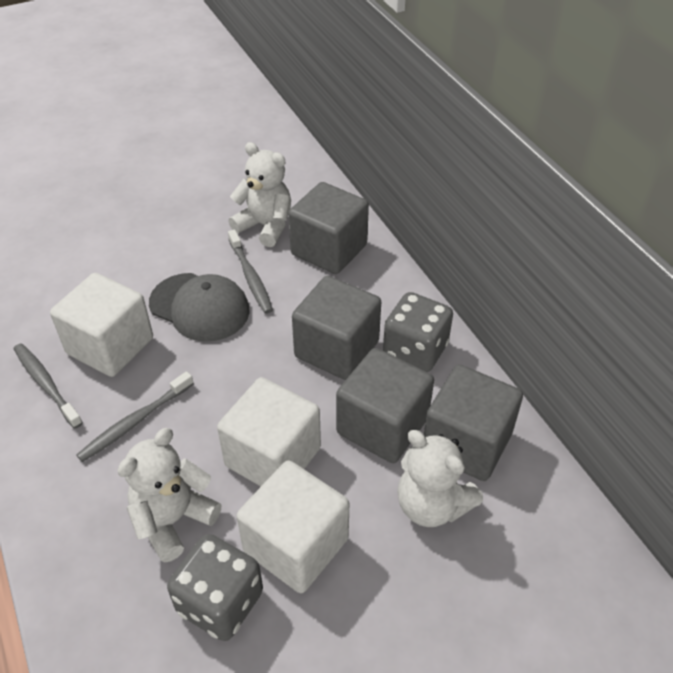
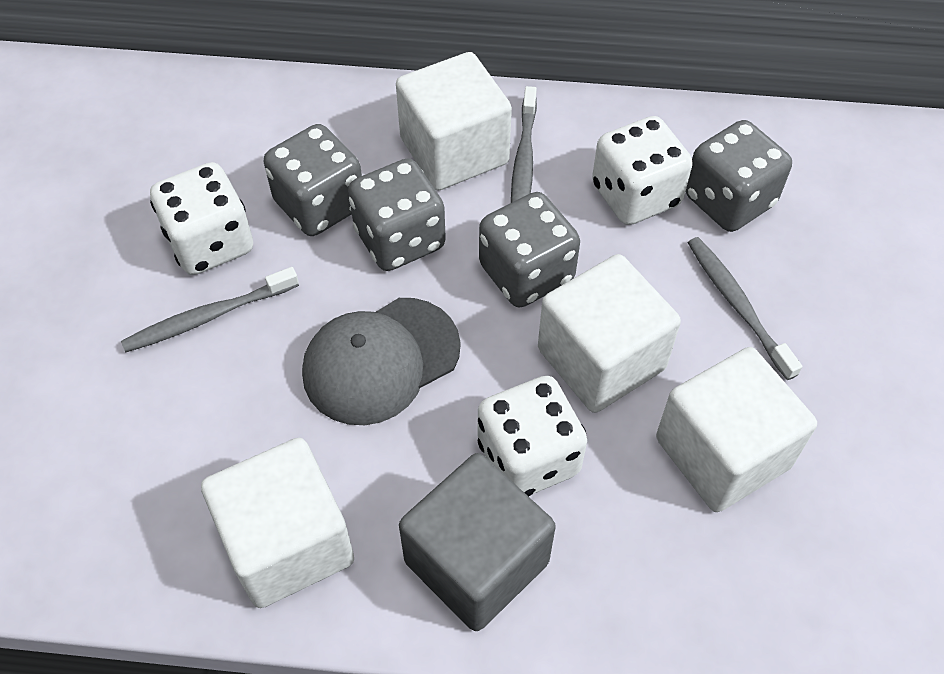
grey cube: 4 -> 1
grey dice: 2 -> 4
white cube: 3 -> 4
white dice: 0 -> 3
white teddy bear: 3 -> 0

